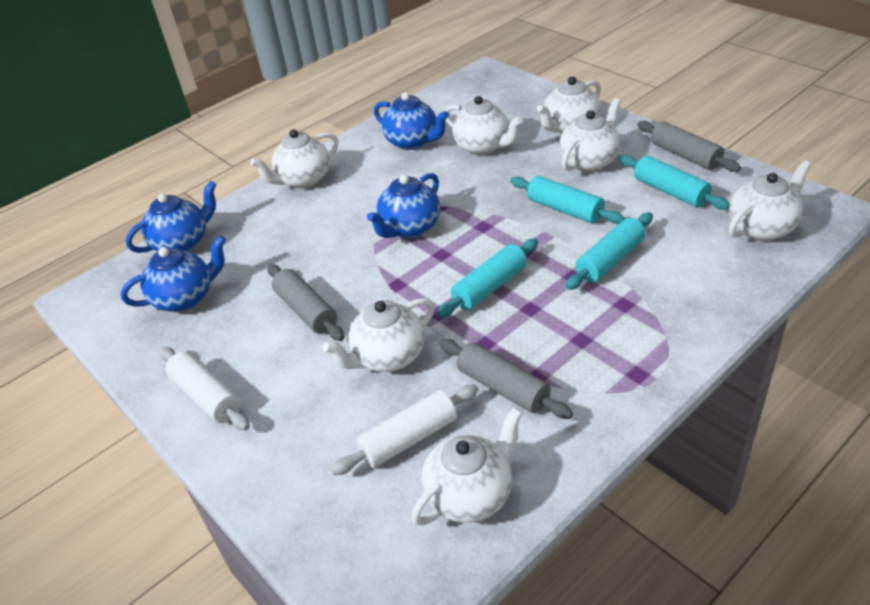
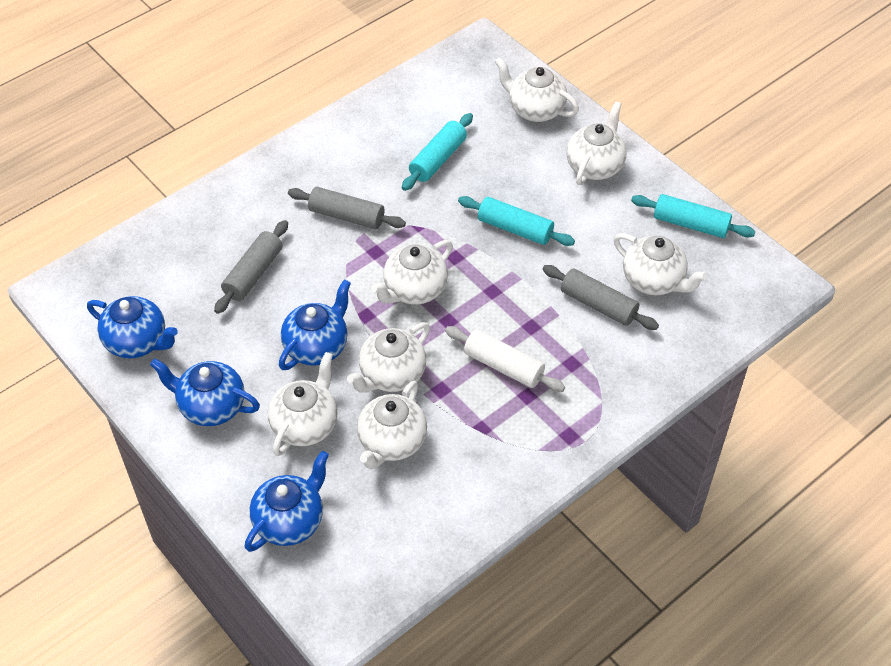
turquoise rolling pin: 4 -> 3
white rolling pin: 2 -> 1

